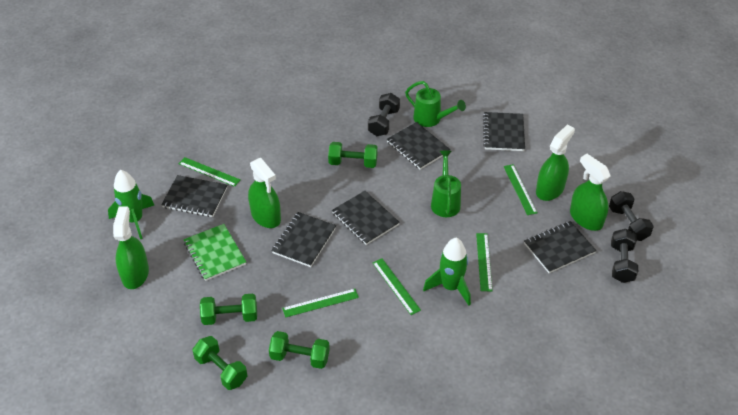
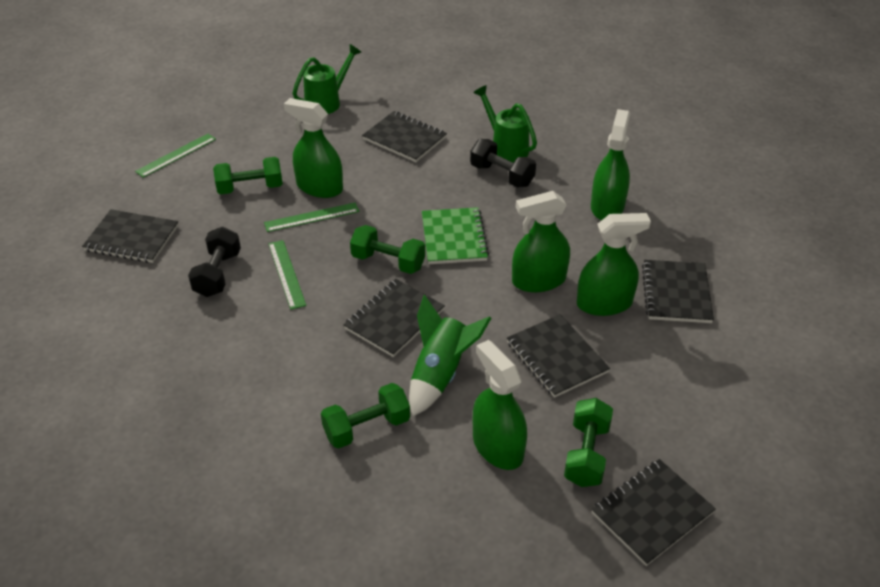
black dumbbell: 3 -> 2
green rocket: 2 -> 1
green ruler: 5 -> 3
green spray bottle: 4 -> 5

